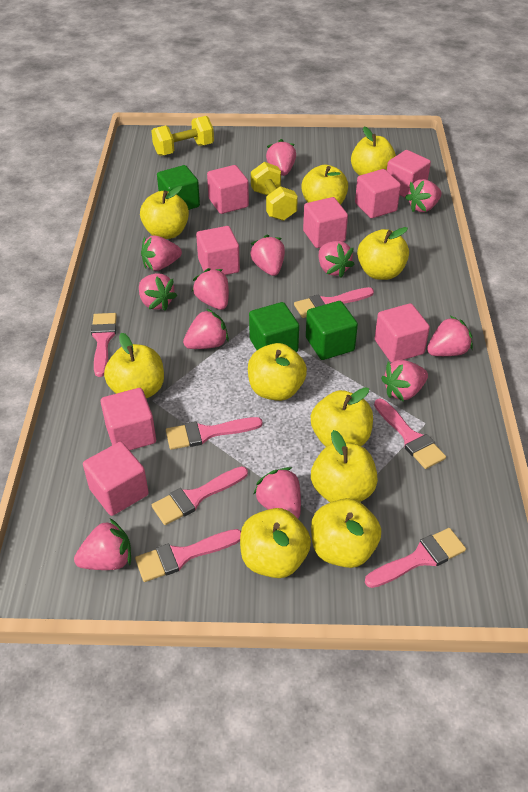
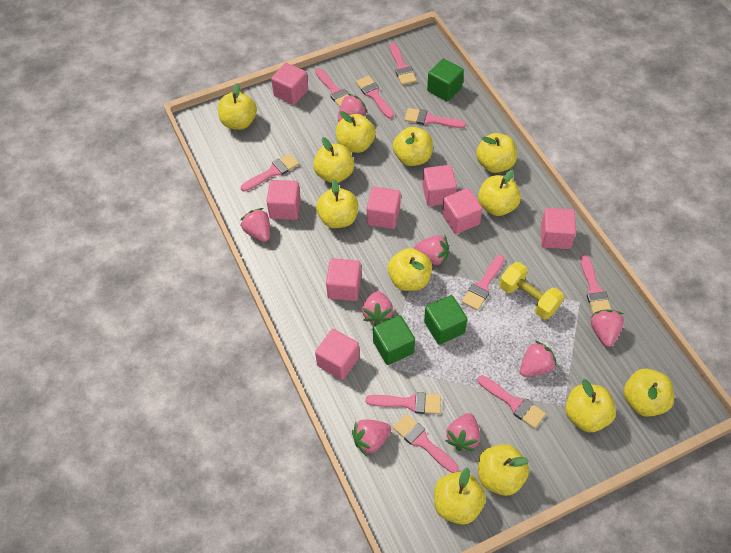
pink brush: 7 -> 10
pink strawberry: 12 -> 8
yellow apple: 10 -> 12
yellow dumbbell: 2 -> 1

